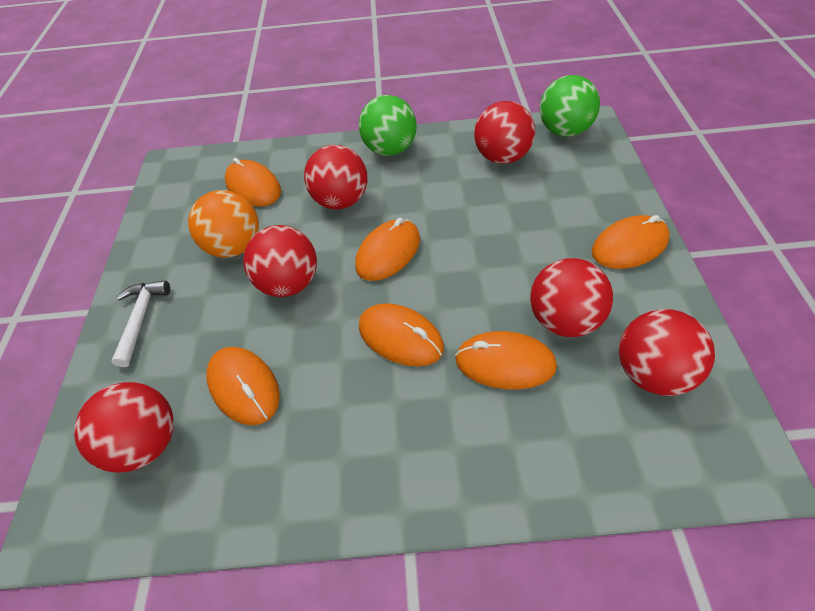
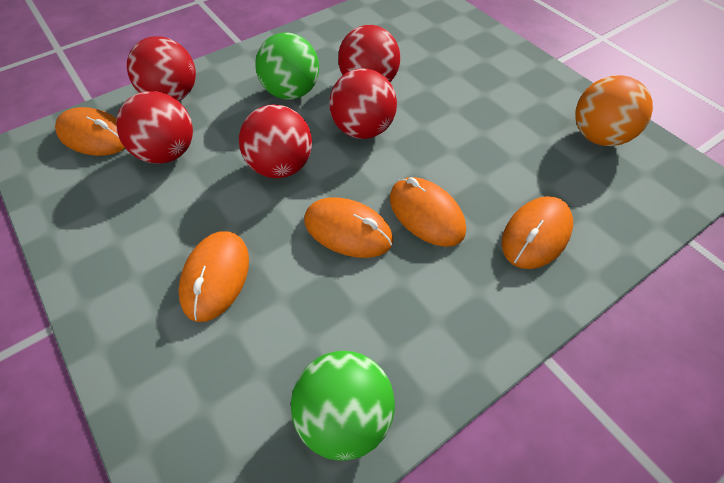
orange mouse: 6 -> 5
red ball: 6 -> 5
white hammer: 1 -> 0

